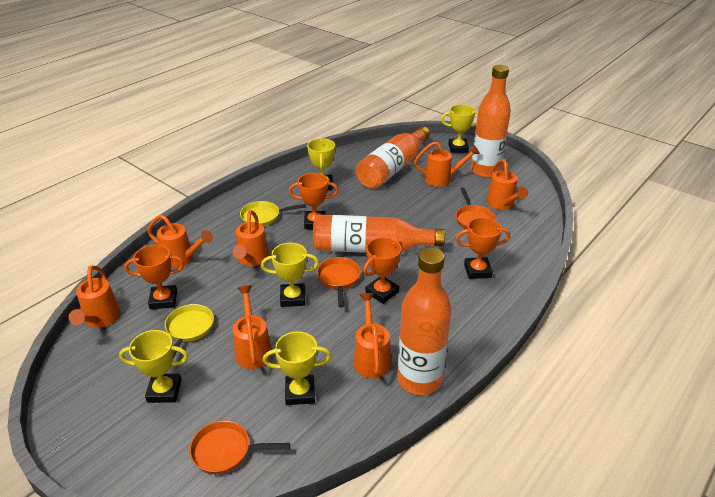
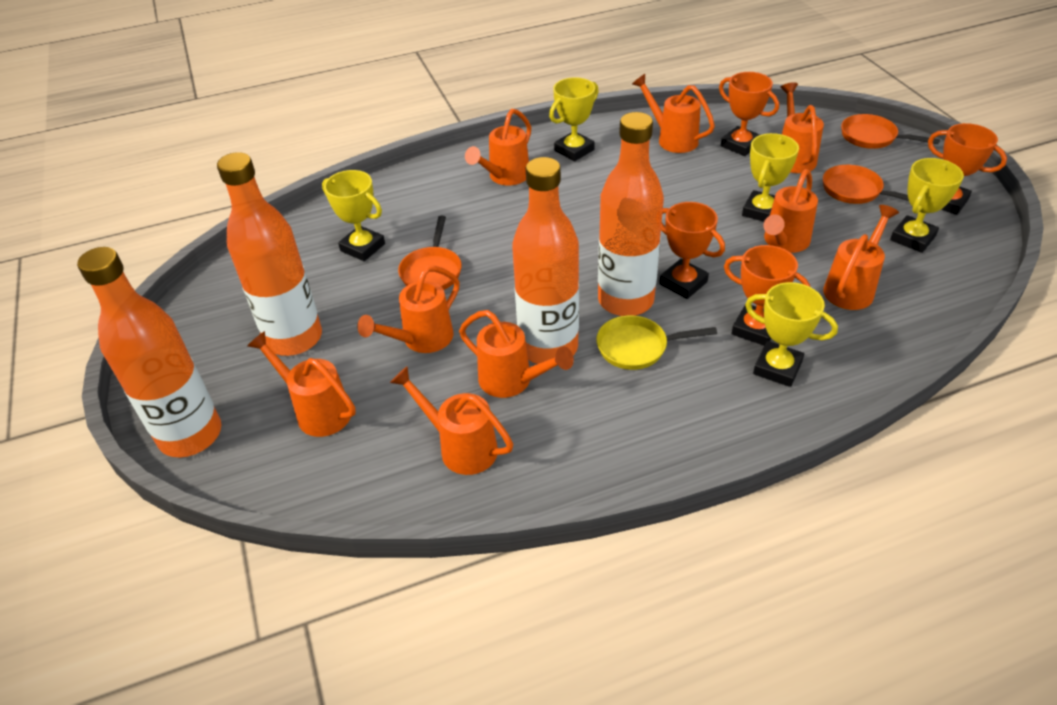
orange watering can: 7 -> 9
yellow pan: 2 -> 1

